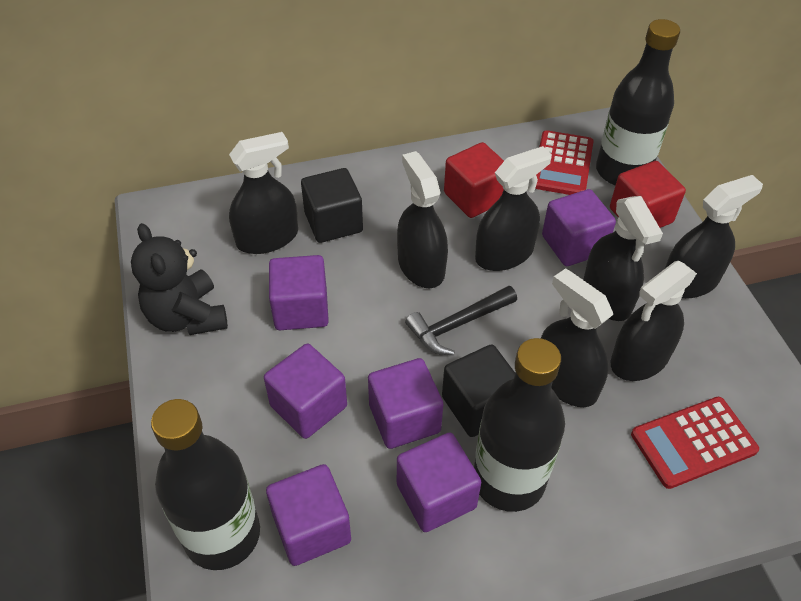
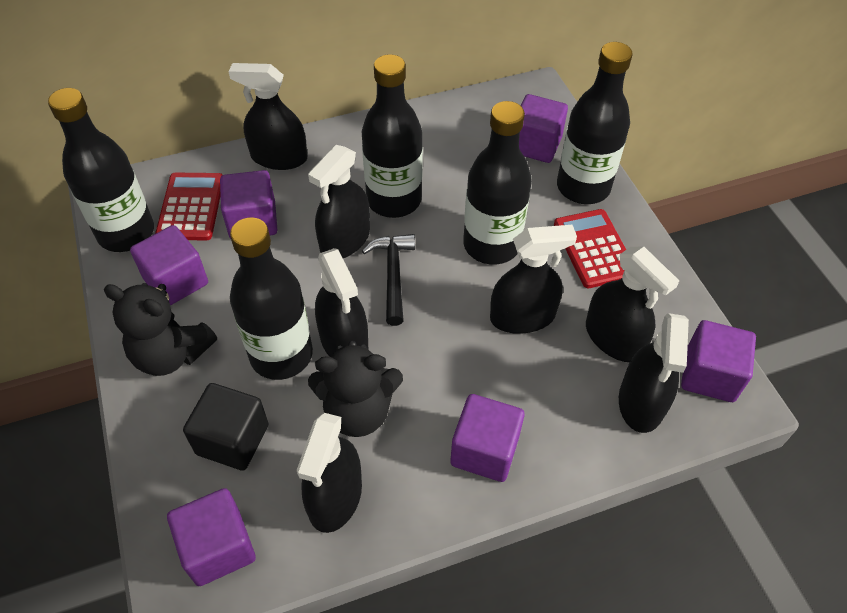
black bottle: 3 -> 5
black cube: 2 -> 1
black teddy bear: 1 -> 2
red cube: 2 -> 0

